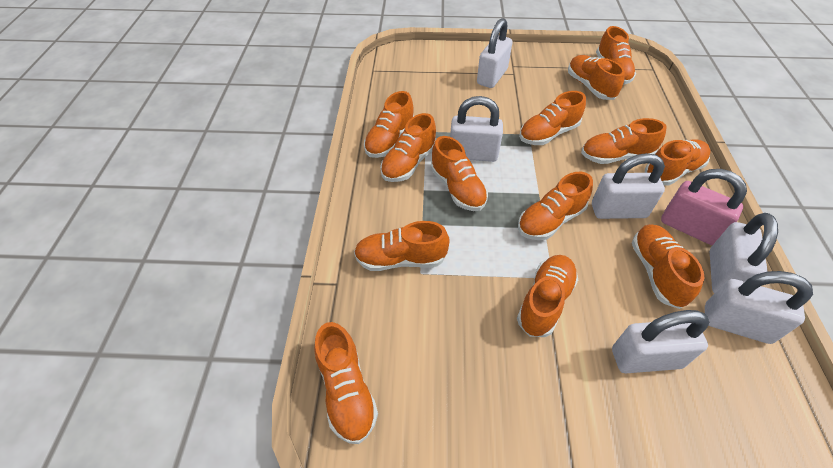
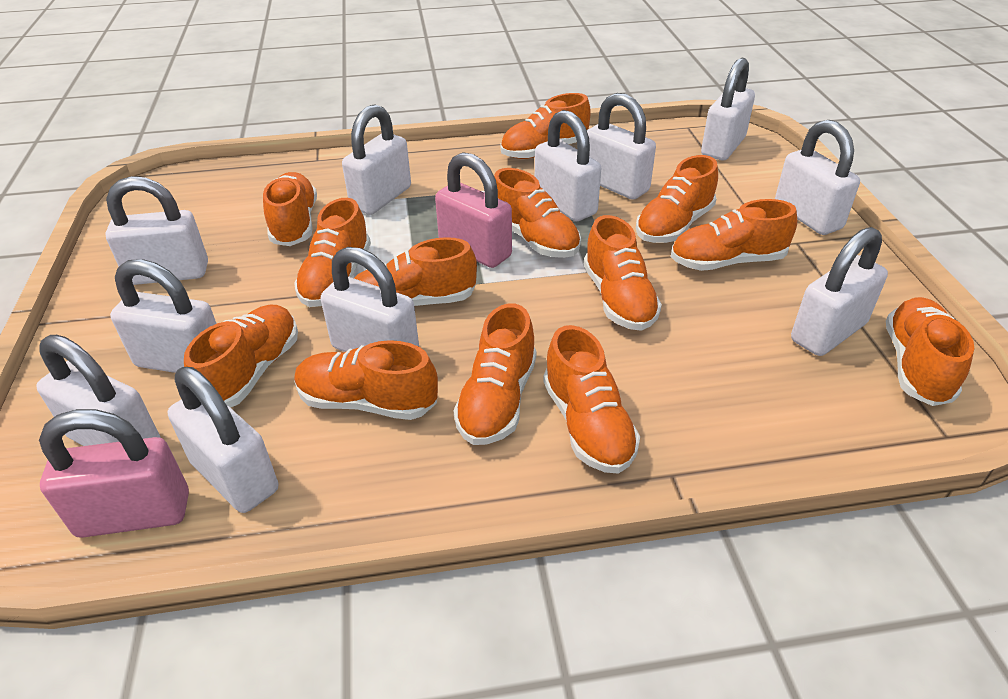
pink padlock: 1 -> 2
white padlock: 6 -> 11

